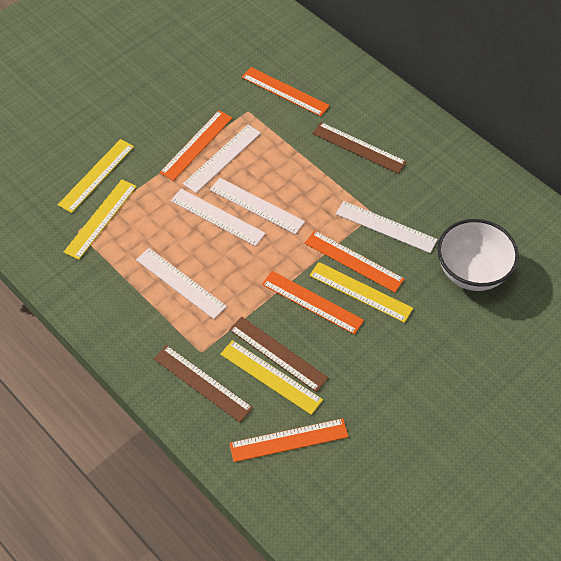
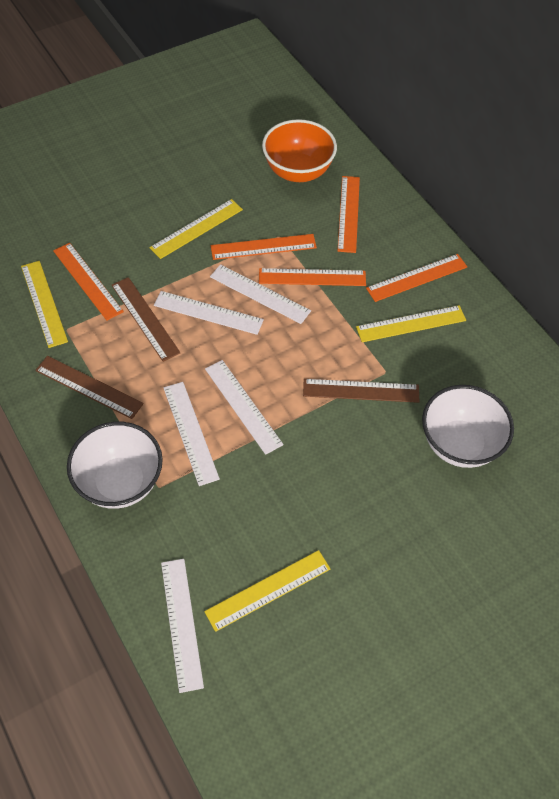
orange bowl: 0 -> 1
white bowl: 1 -> 2

